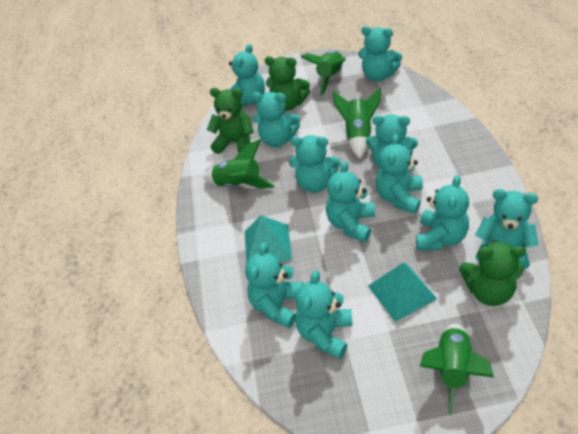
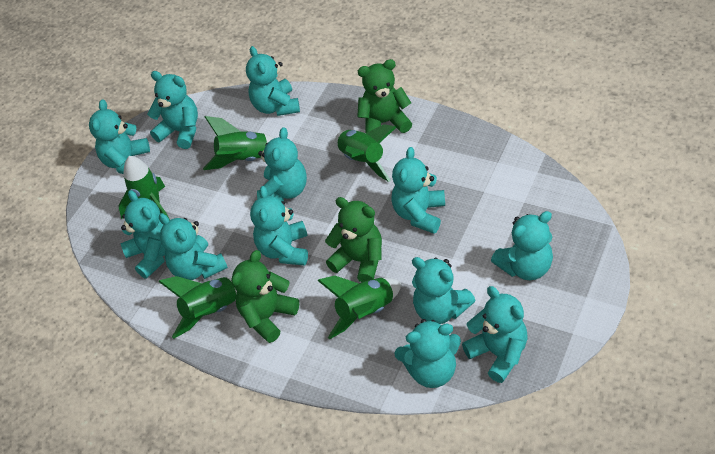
green rocket: 4 -> 5
turquoise pyramid: 2 -> 0
turquoise teddy bear: 11 -> 12

